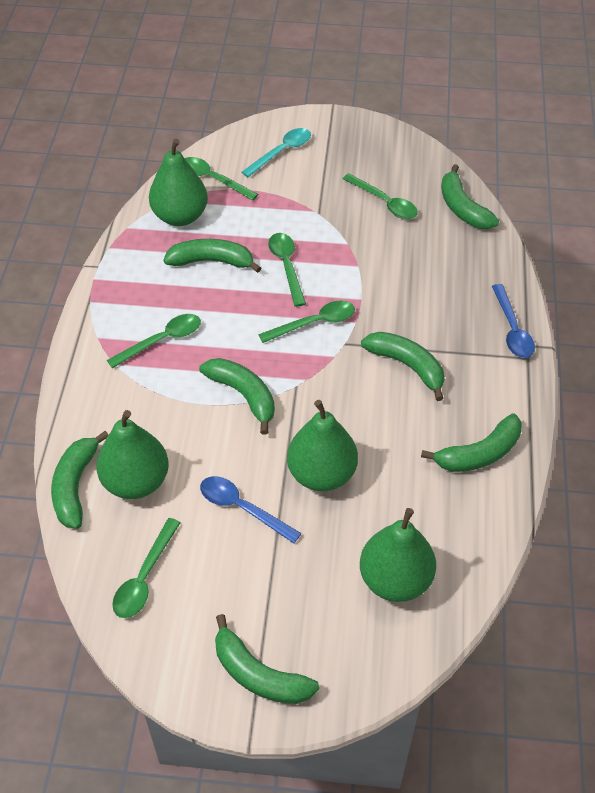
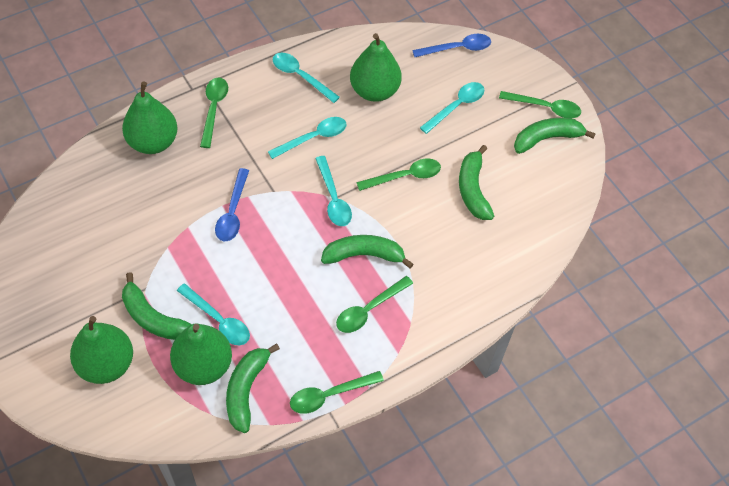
green banana: 7 -> 5
green spoon: 6 -> 5
turquoise spoon: 1 -> 5

